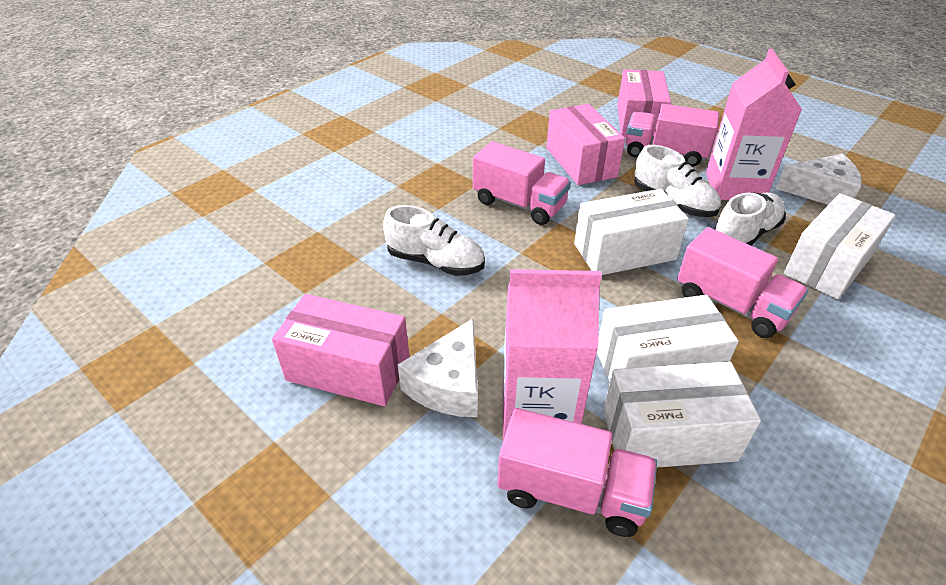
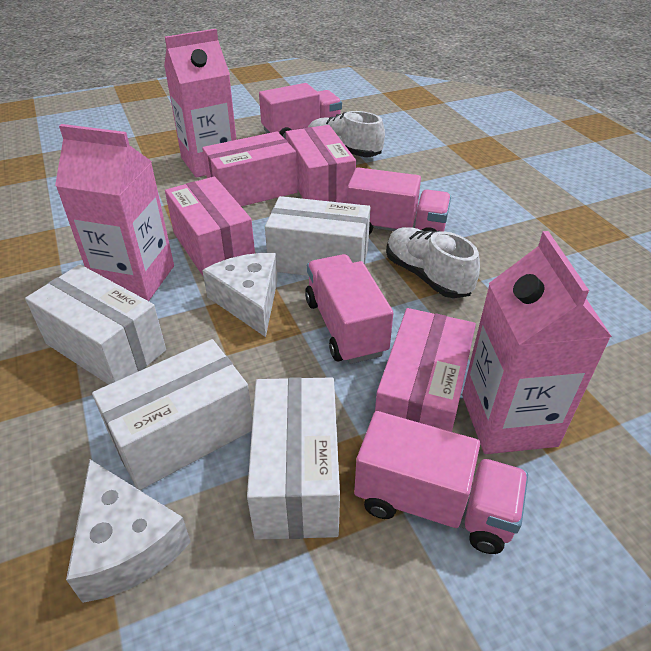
pink box: 3 -> 4
pink carton: 2 -> 3
white shoe: 3 -> 2

